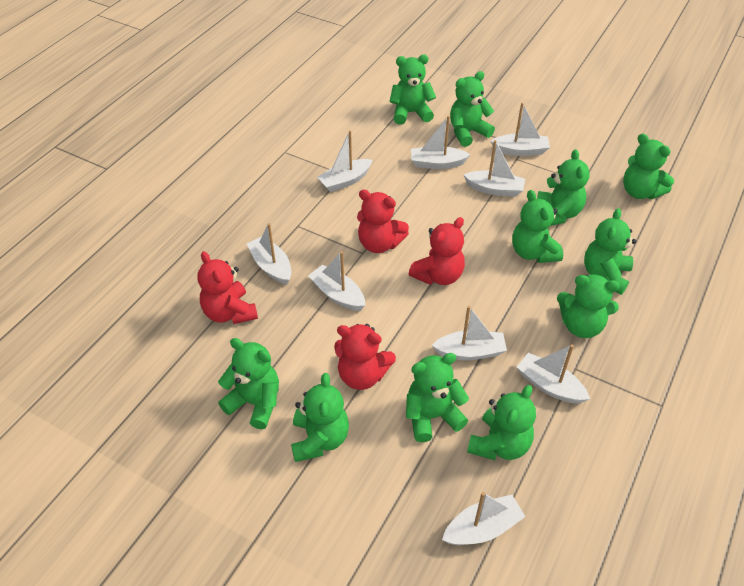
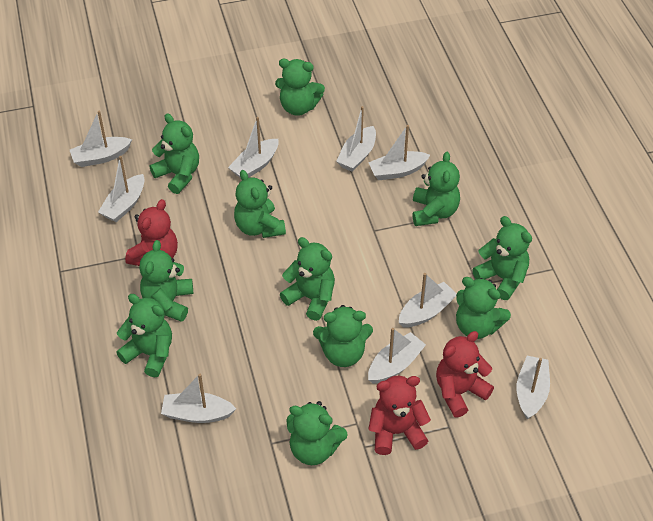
red teddy bear: 4 -> 3

